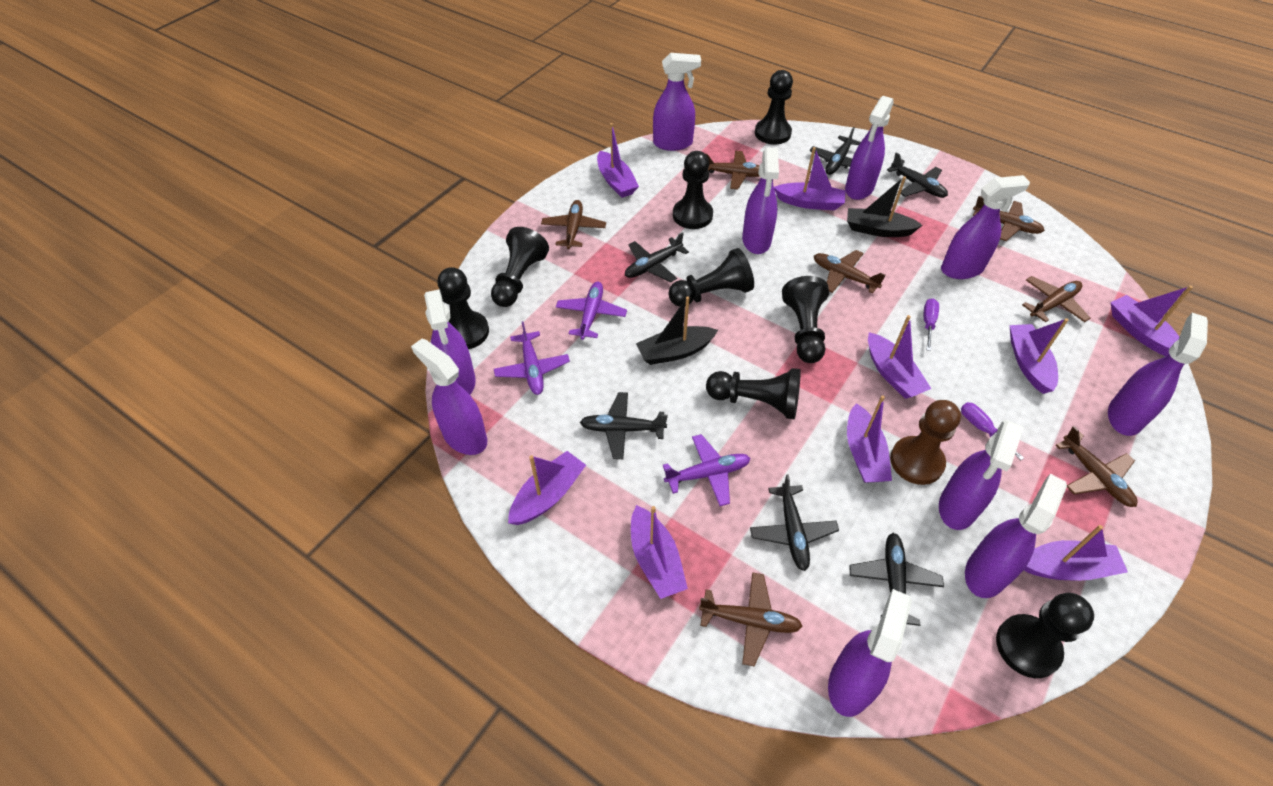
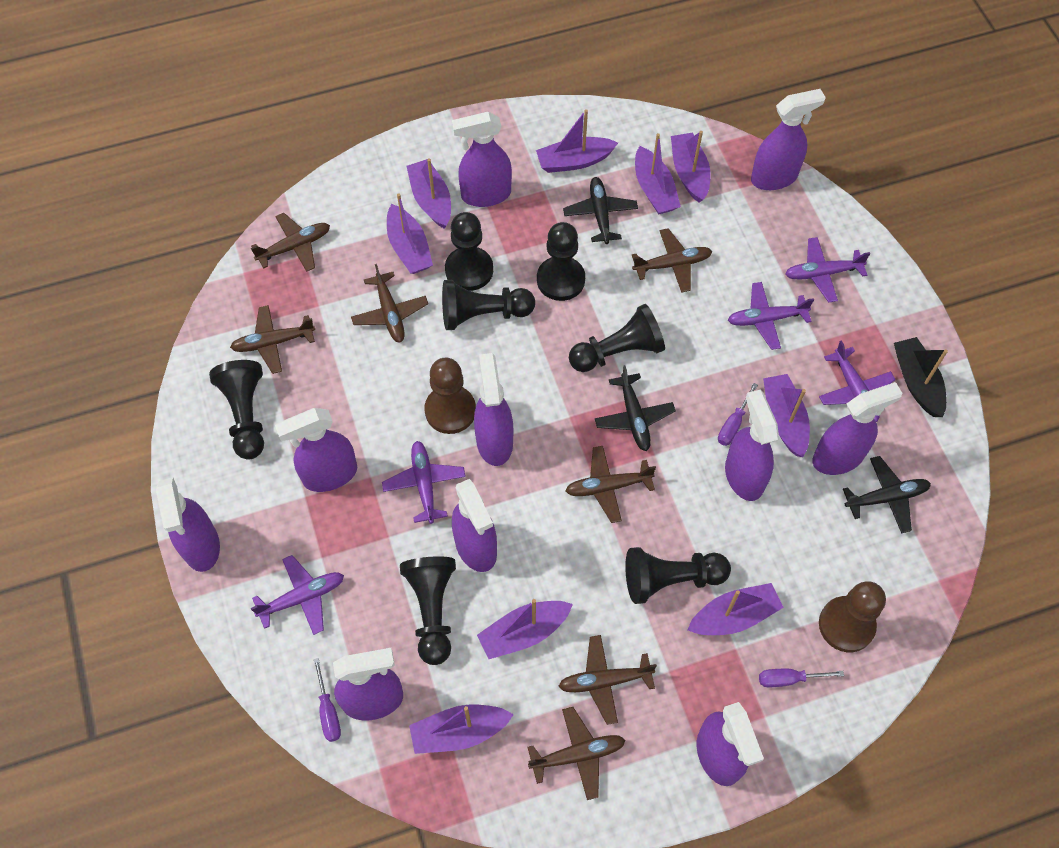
black boat: 2 -> 1
black pawn: 8 -> 7
black plane: 6 -> 3
brown pawn: 1 -> 2
purple plane: 3 -> 5
purple screwdriver: 2 -> 3

